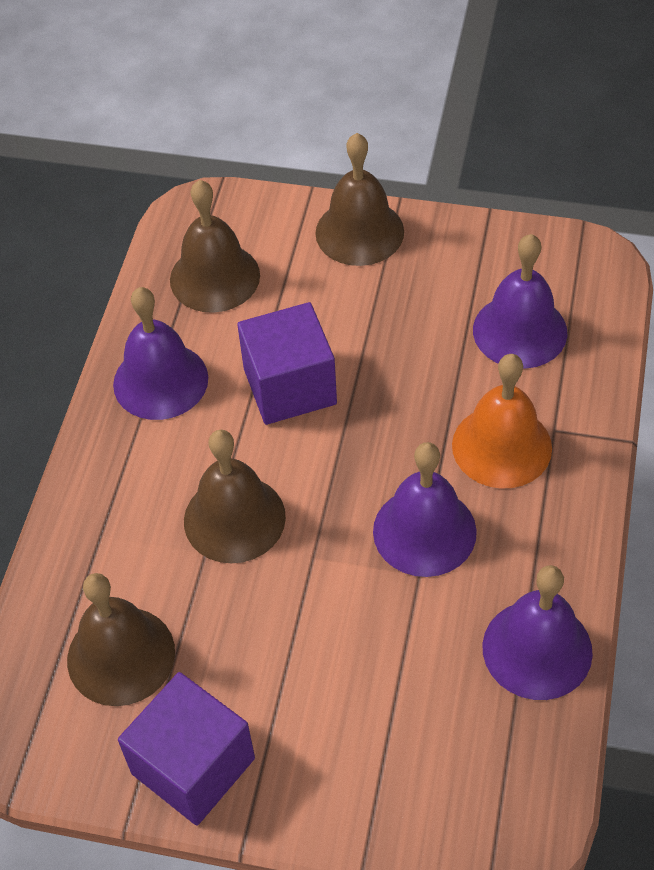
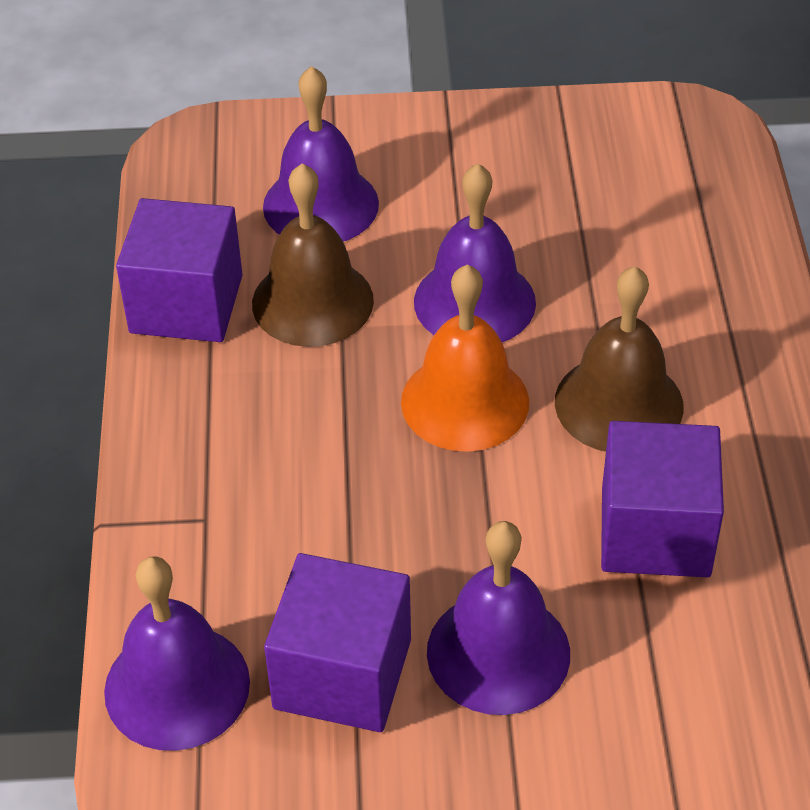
brown bell: 4 -> 2
purple cube: 2 -> 3

